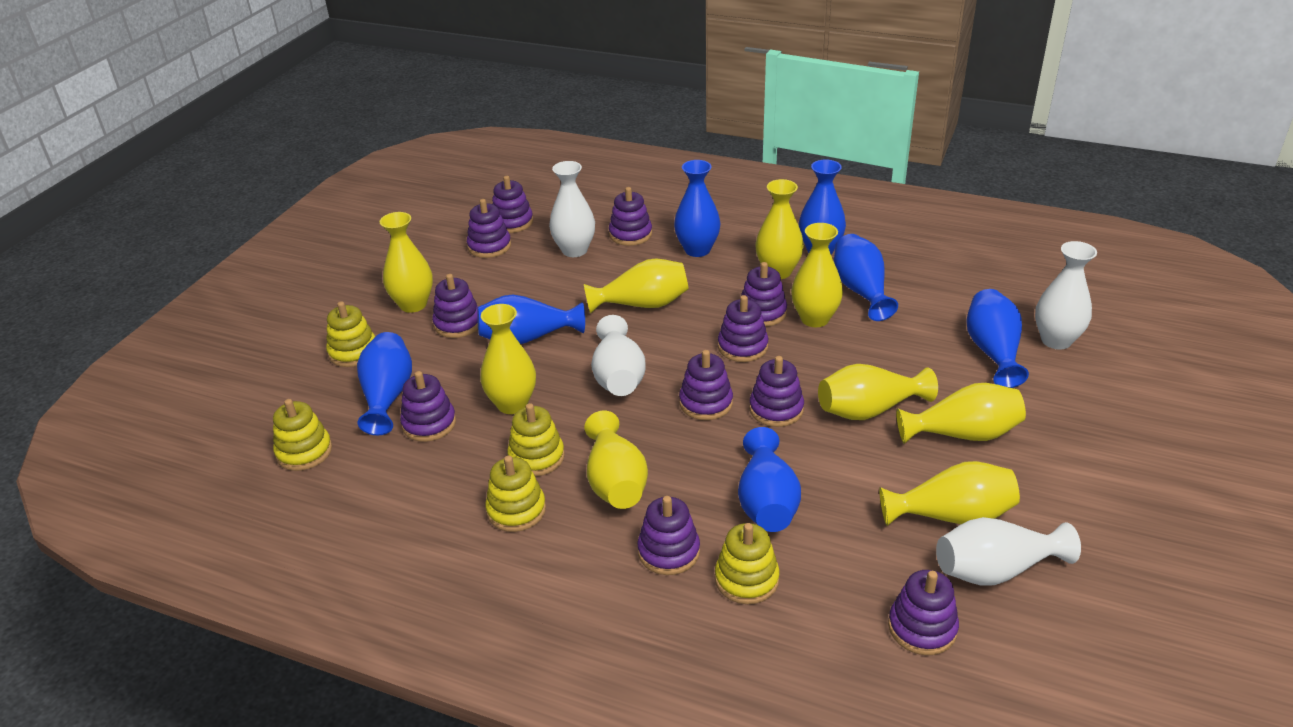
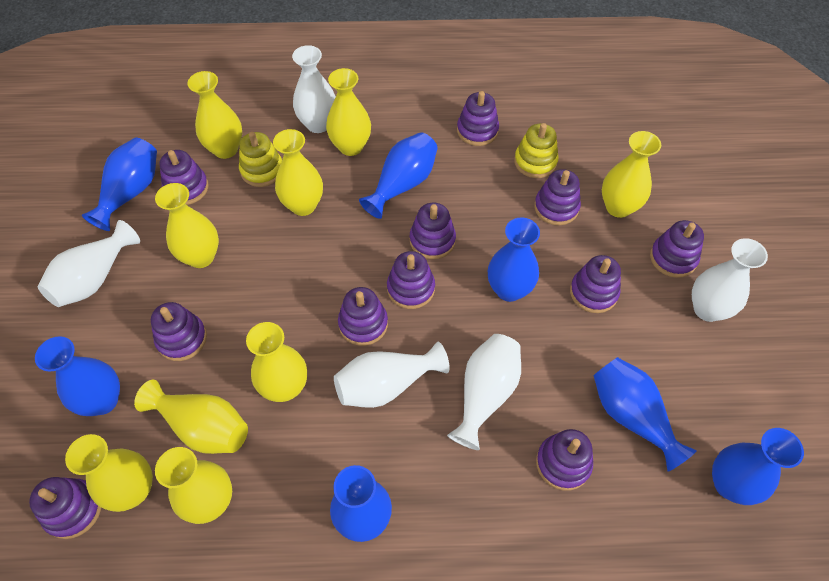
white vase: 4 -> 5
yellow stacking toy: 5 -> 2

